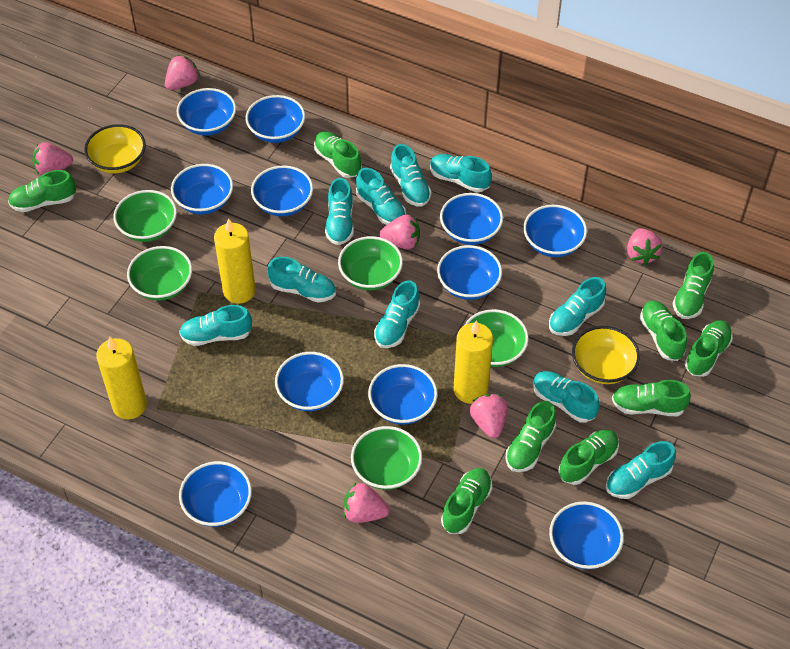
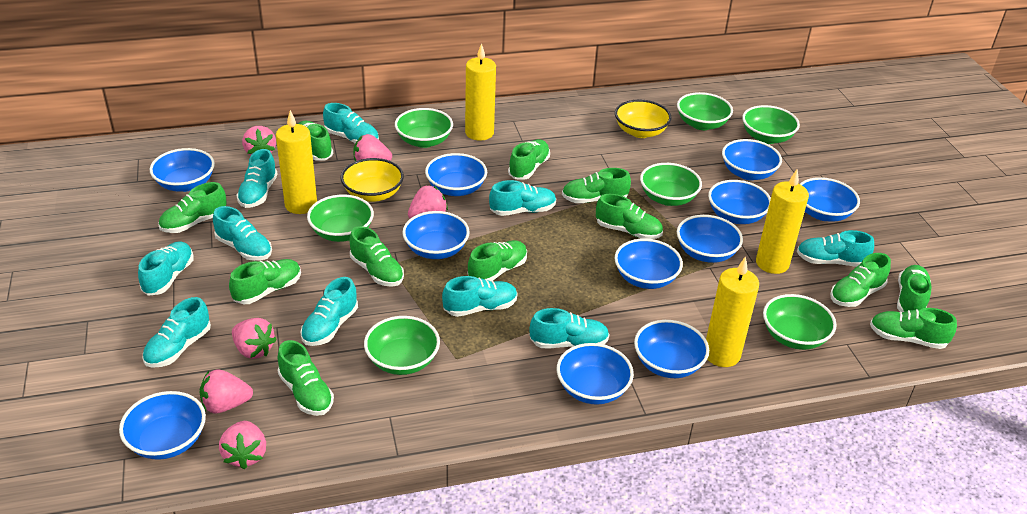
green bowl: 5 -> 7
green shoe: 9 -> 12
yellow candle: 3 -> 4

